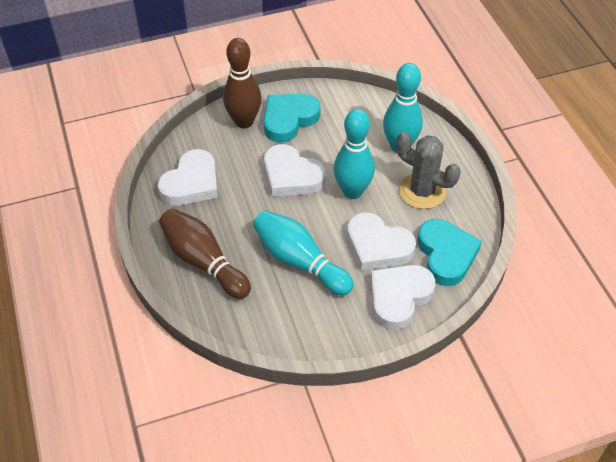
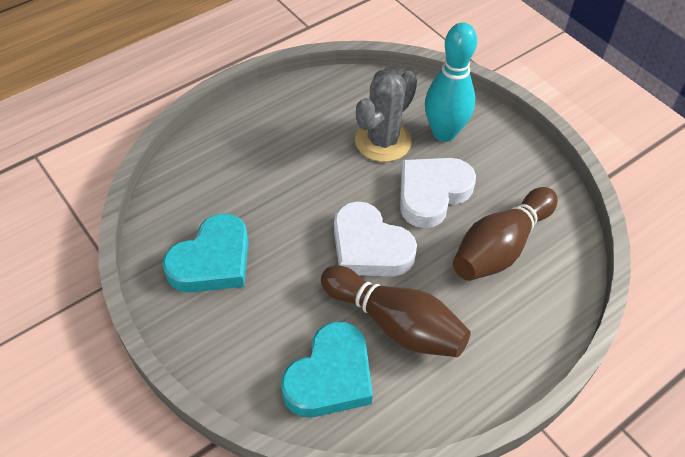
turquoise bowling pin: 3 -> 1
white heart: 4 -> 2

